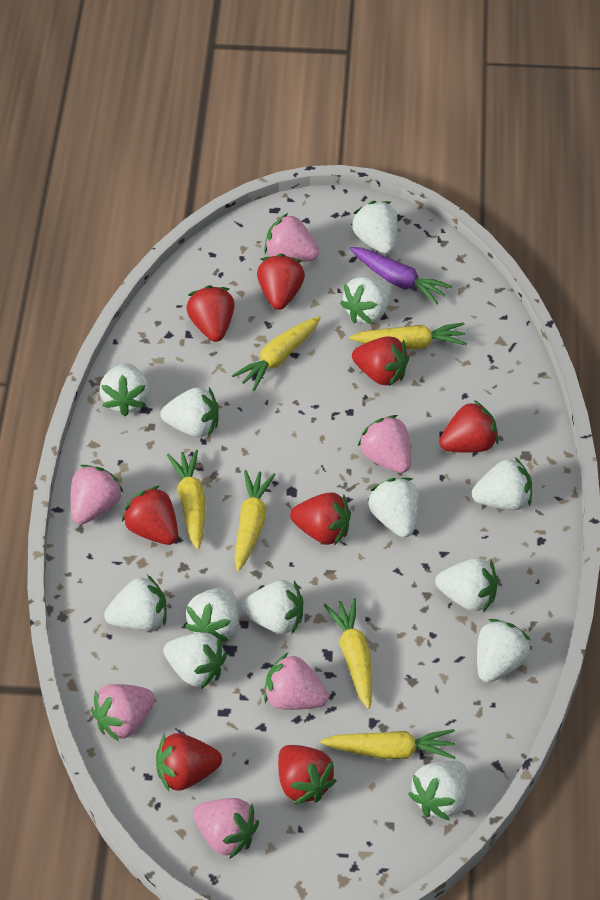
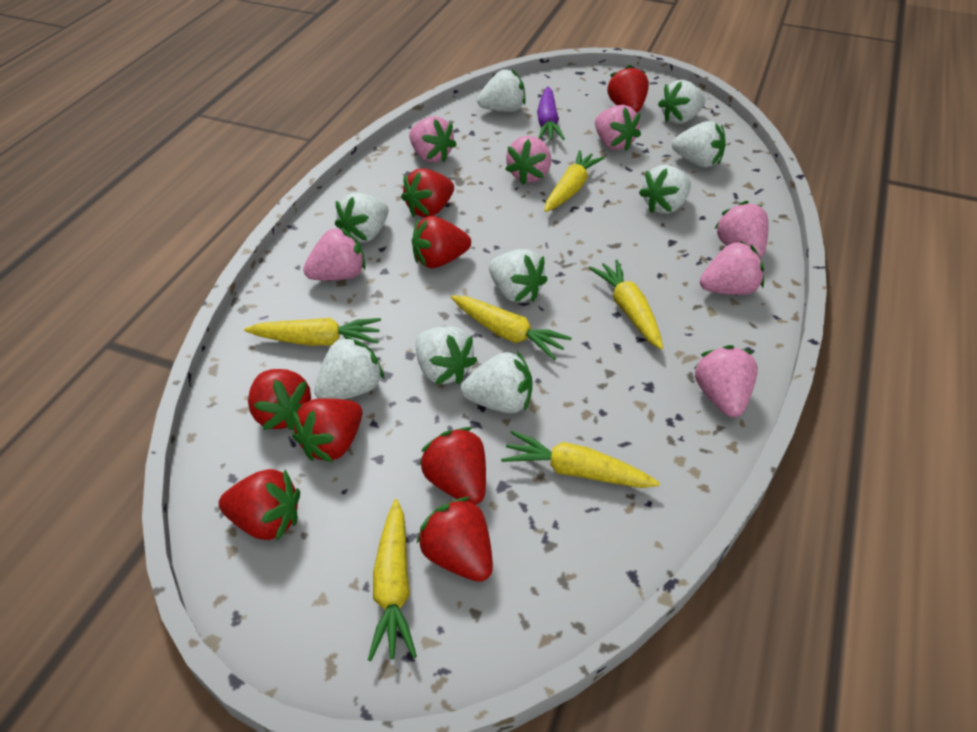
pink strawberry: 6 -> 7
white strawberry: 13 -> 9

